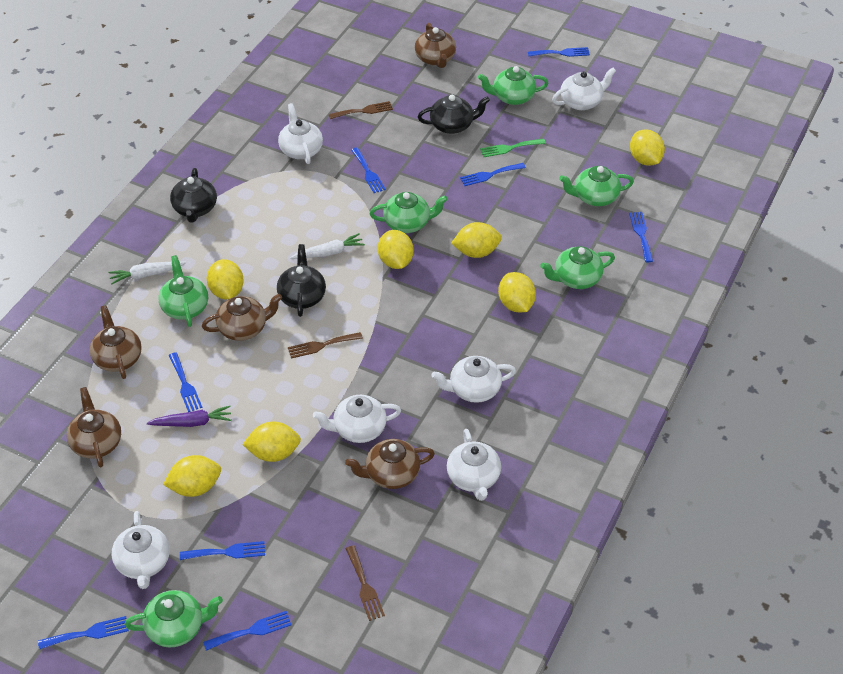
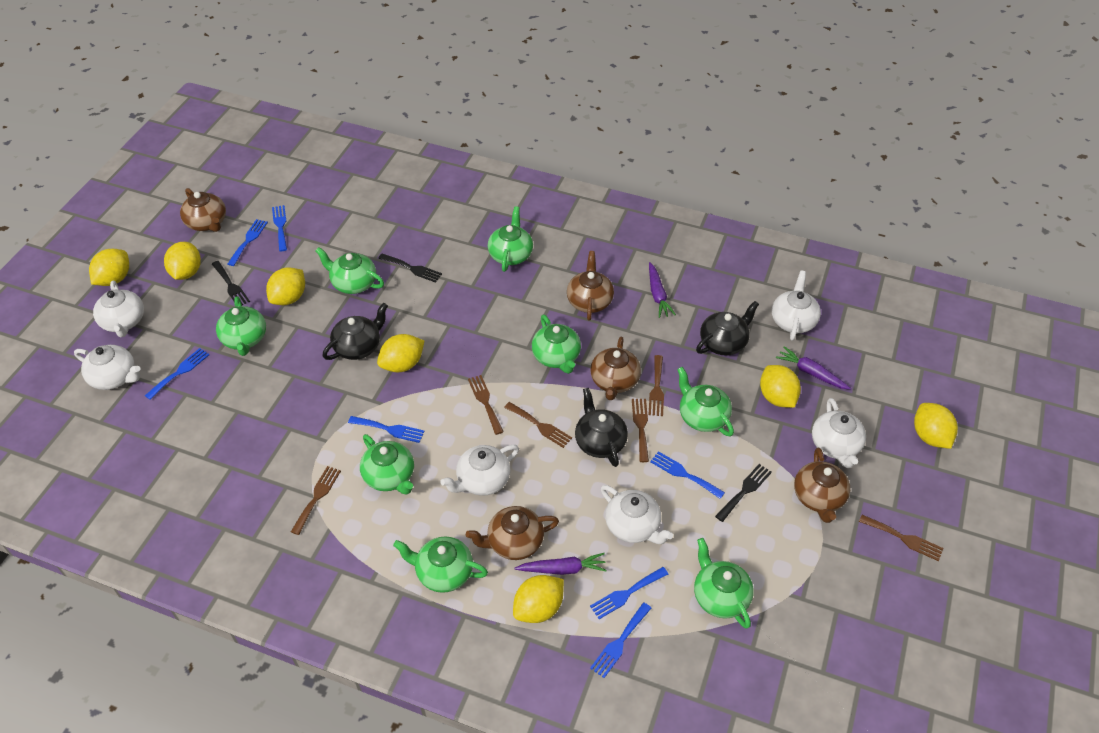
black fork: 0 -> 3
blue fork: 8 -> 7
brown fork: 3 -> 6
green fork: 1 -> 0
green teapot: 6 -> 8
purple carrot: 1 -> 3
white carrot: 2 -> 0

